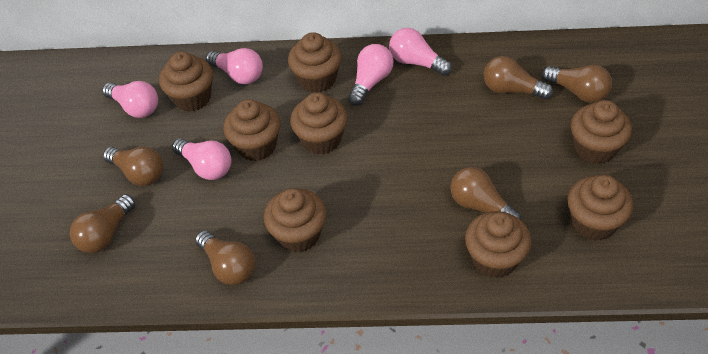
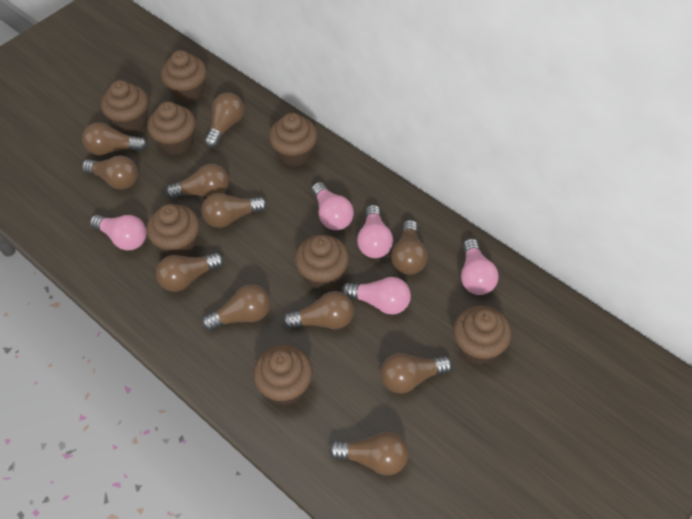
brown light bulb: 6 -> 11

